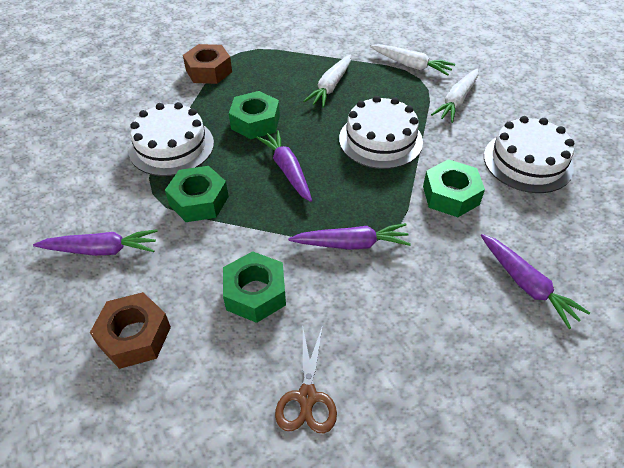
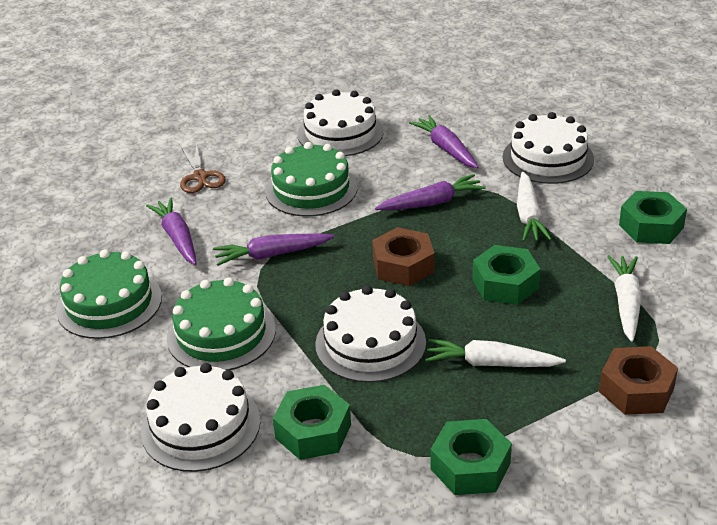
green cake: 0 -> 3
white cake: 3 -> 4

